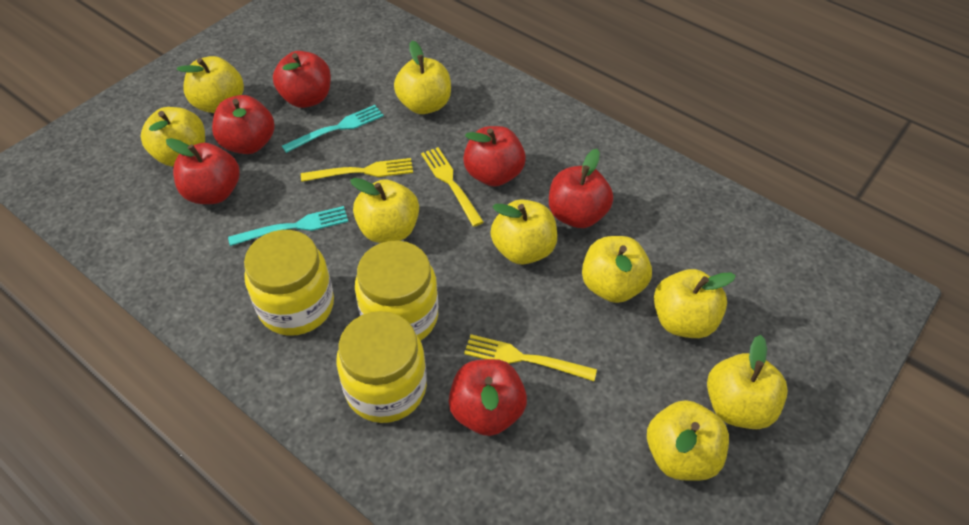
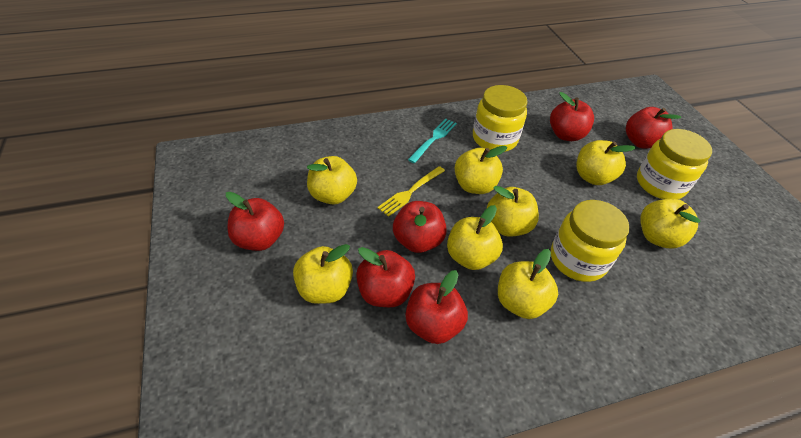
turquoise fork: 2 -> 1
yellow apple: 9 -> 8
yellow fork: 3 -> 1

